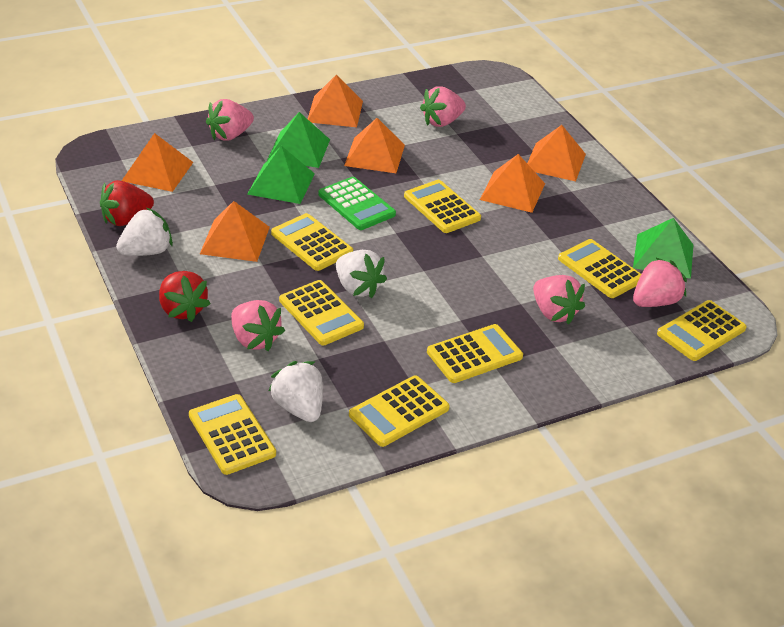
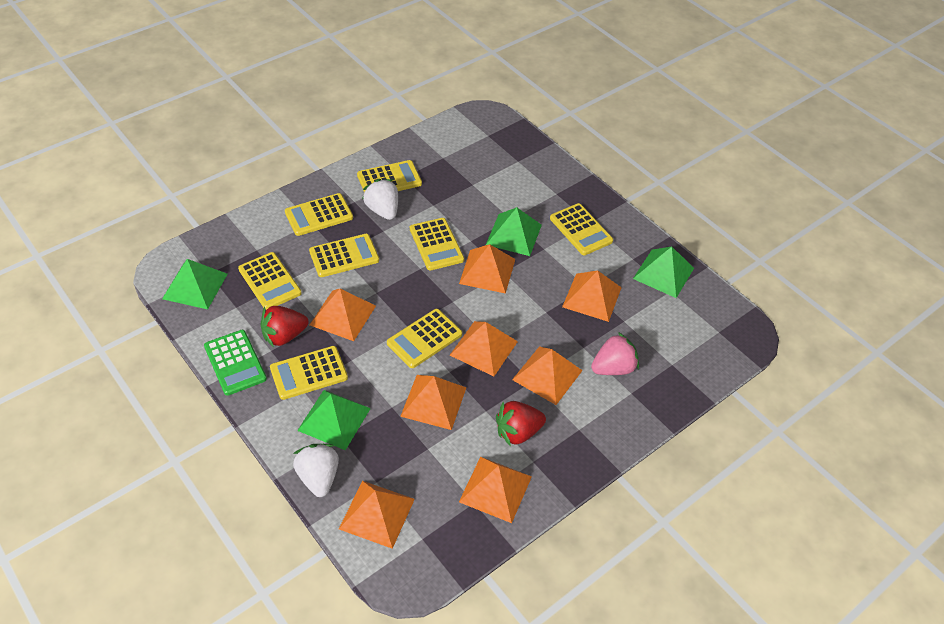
green pyramid: 3 -> 4
orange pyramid: 6 -> 8
pink strawberry: 5 -> 1
white strawberry: 3 -> 2

